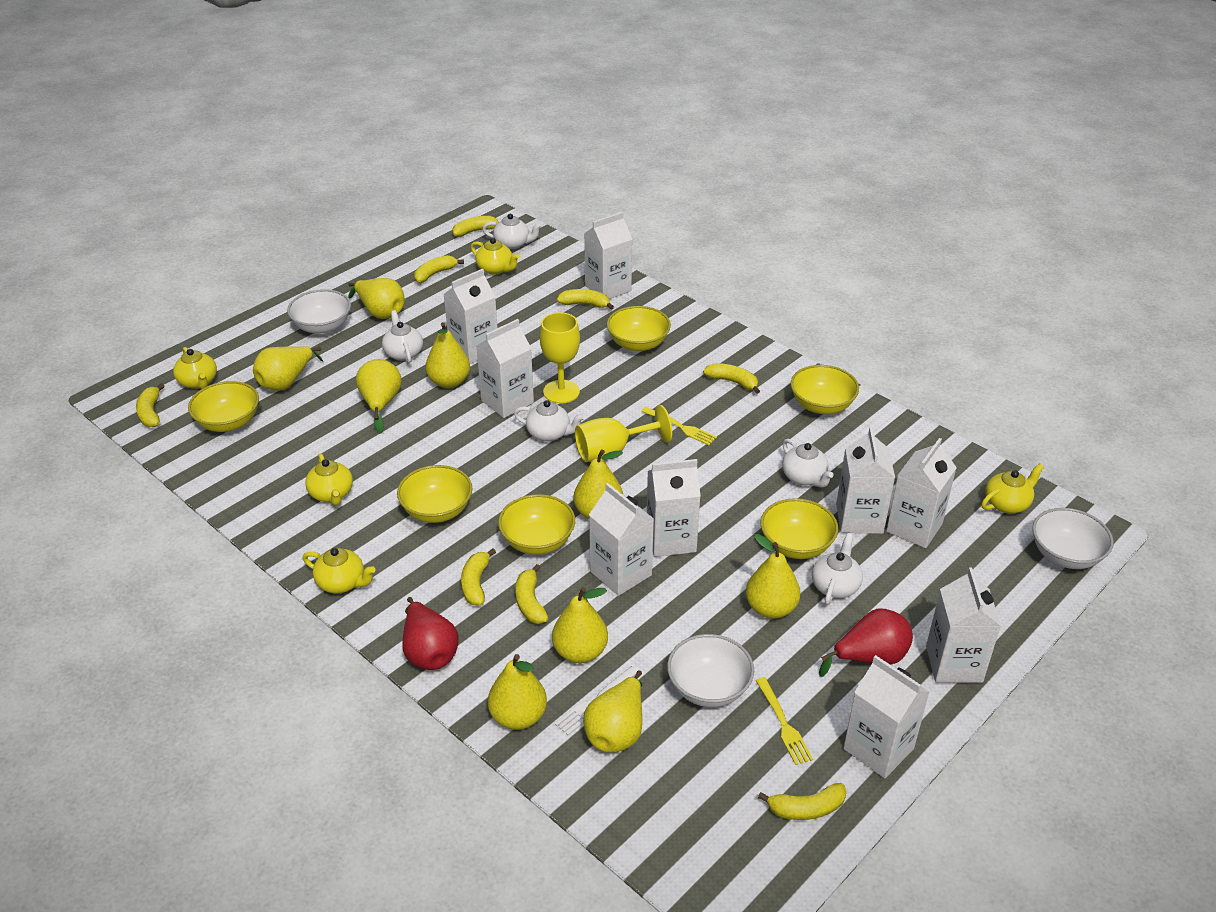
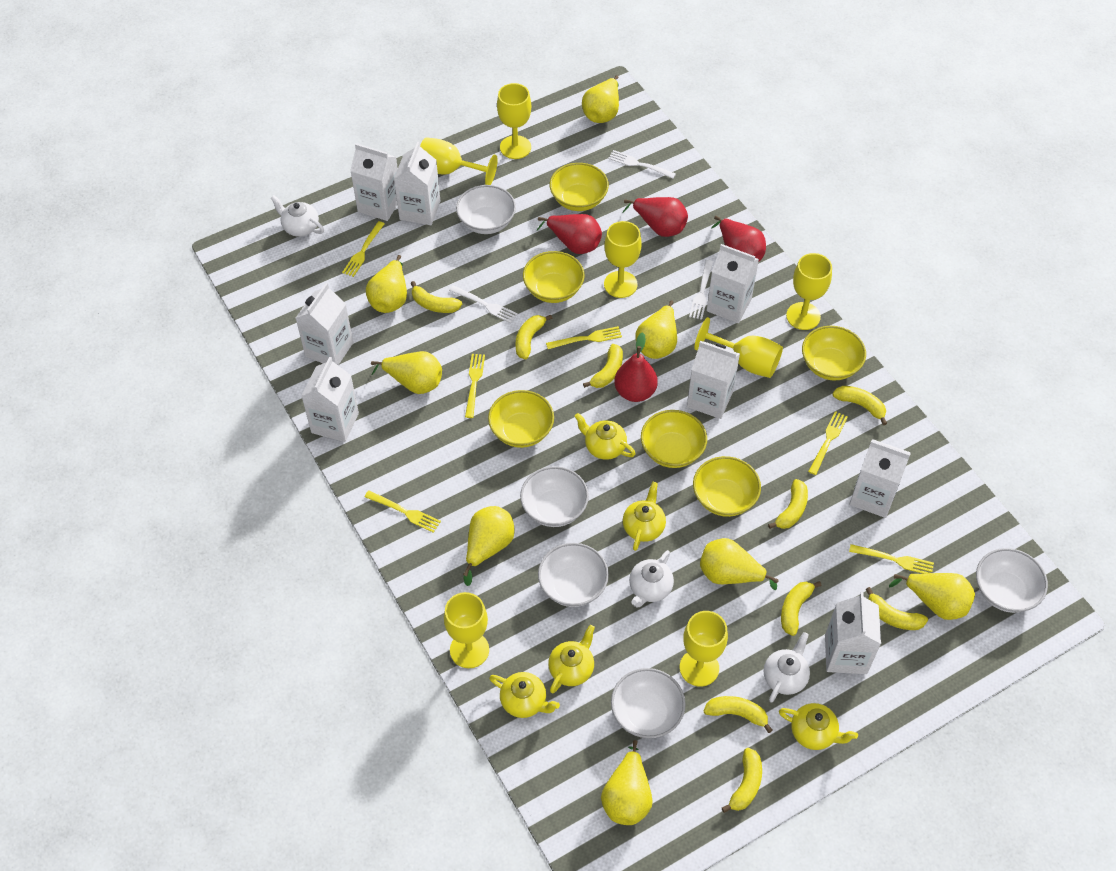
red pear: 2 -> 4
white bowl: 3 -> 5
white carton: 9 -> 8
white fork: 1 -> 3
white teapot: 5 -> 3
yellow banana: 8 -> 9
yellow fork: 2 -> 6
yellow goblet: 2 -> 7
yellow pear: 9 -> 8

